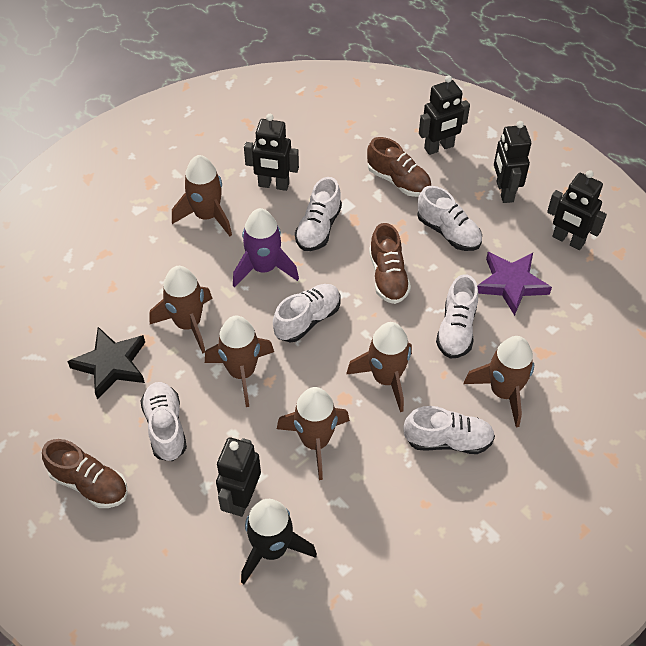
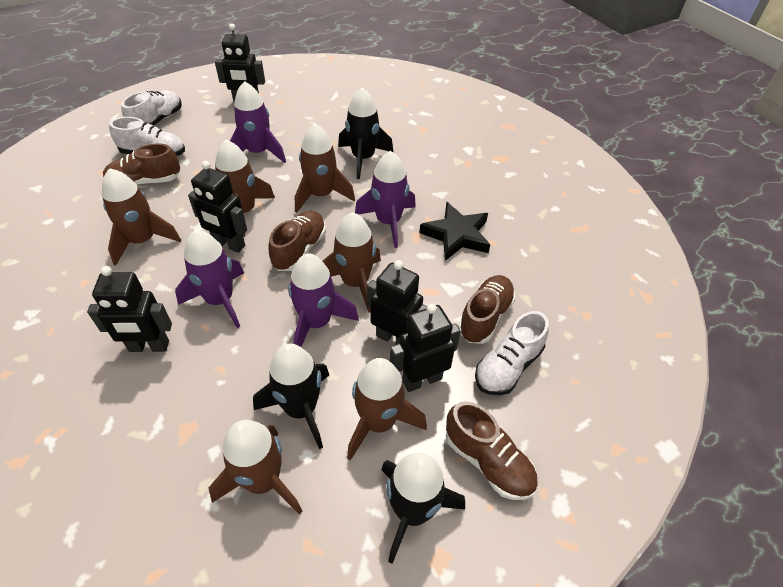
black rocket: 1 -> 3
brown shoe: 3 -> 4
purple rocket: 1 -> 4
purple star: 1 -> 0
white shoe: 6 -> 3

